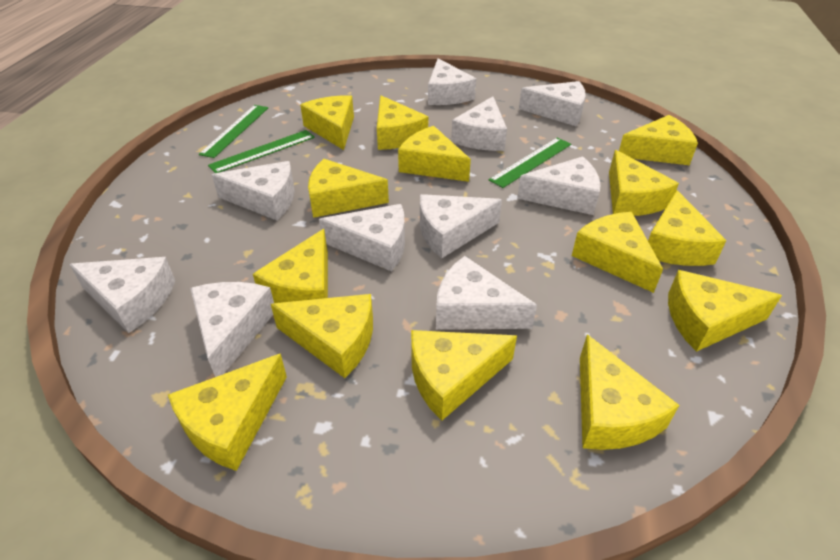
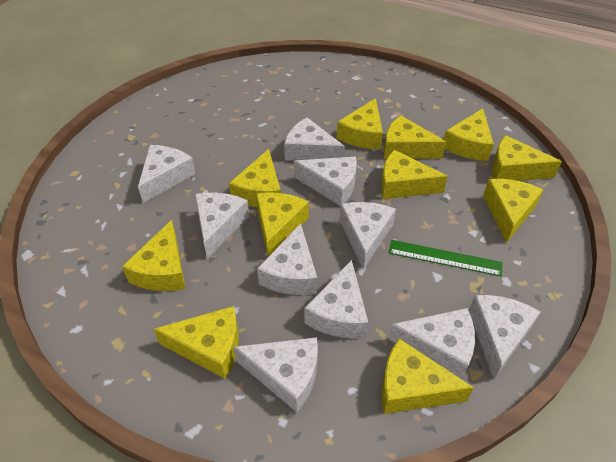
green ruler: 3 -> 1
yellow cheese: 14 -> 11

